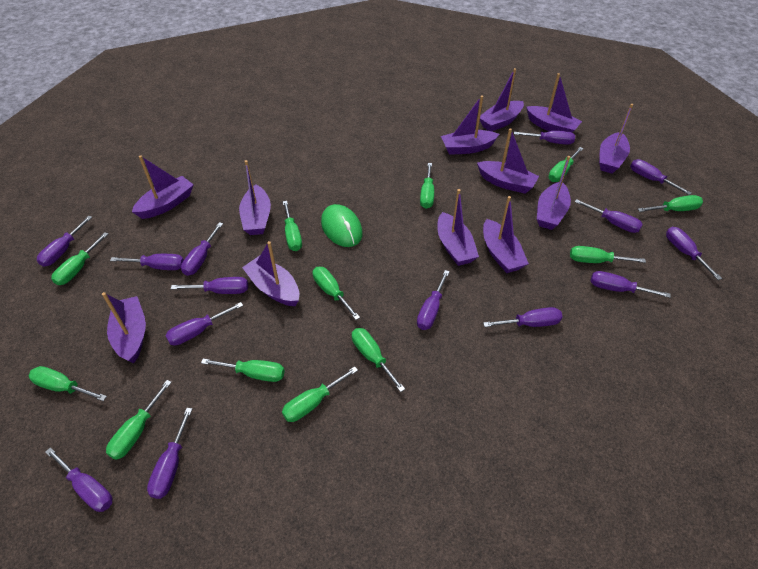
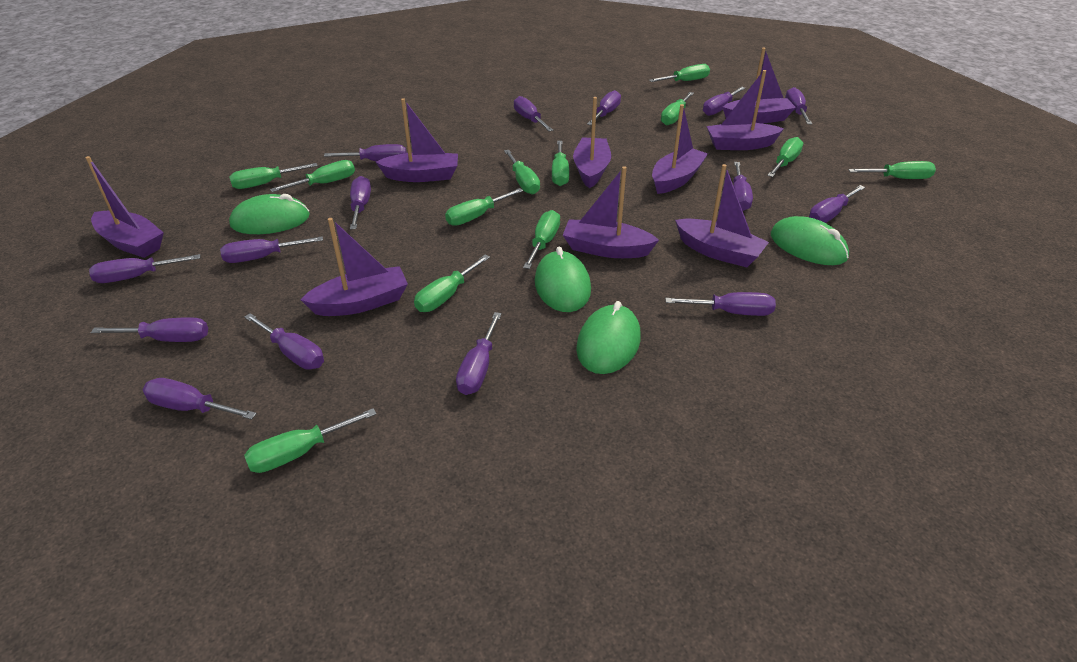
green mouse: 1 -> 4
purple boat: 12 -> 9
purple screwdriver: 14 -> 15

